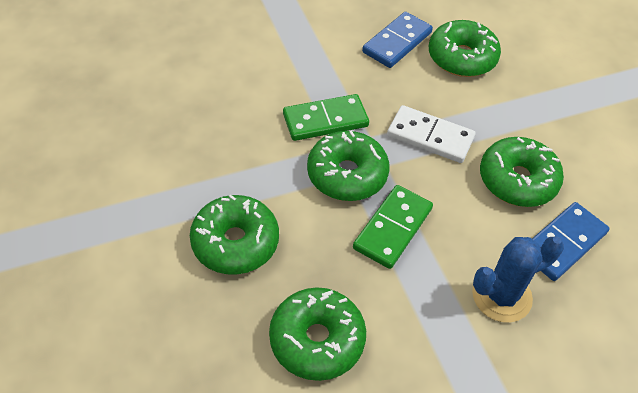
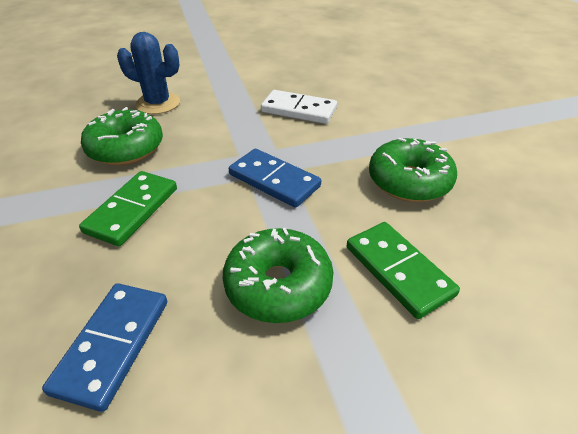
green donut: 5 -> 3

